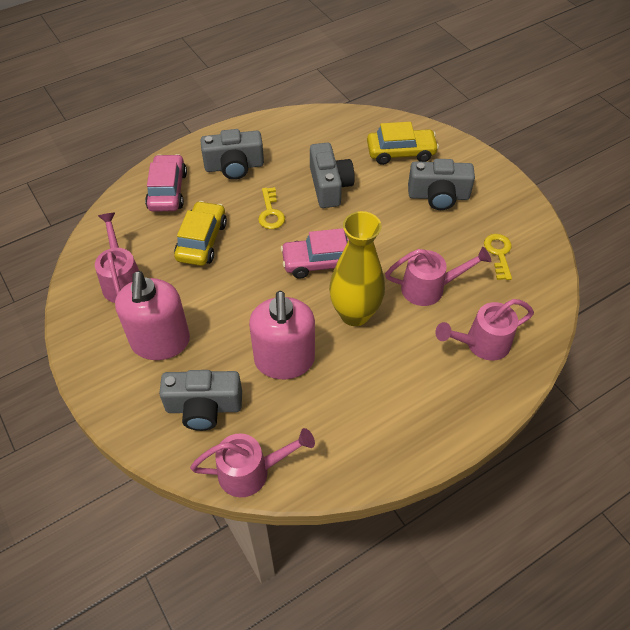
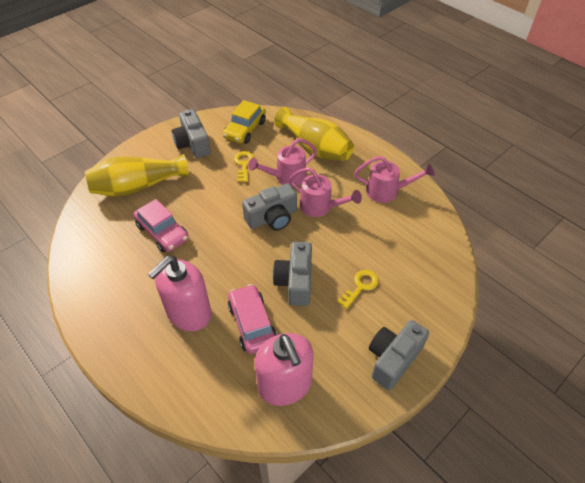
pink watering can: 4 -> 3
yellow car: 2 -> 1
yellow vase: 1 -> 2

